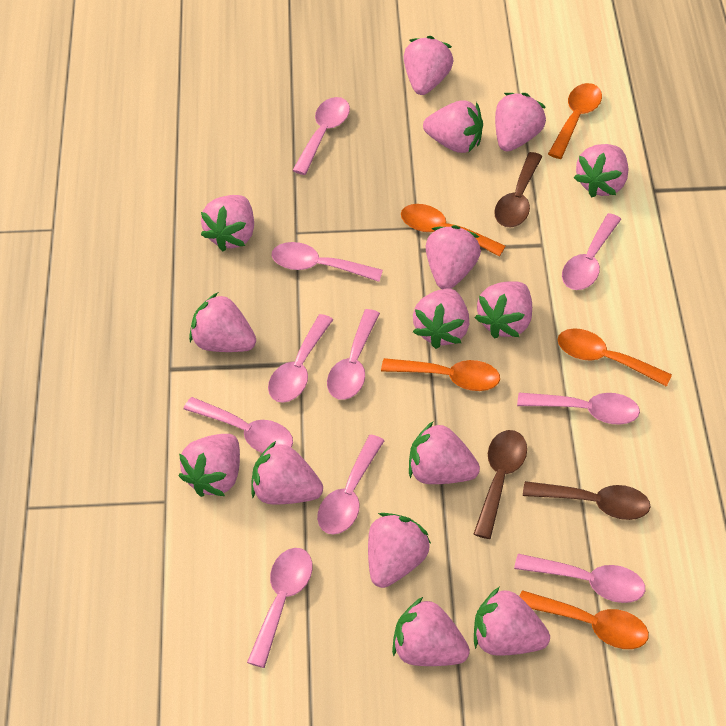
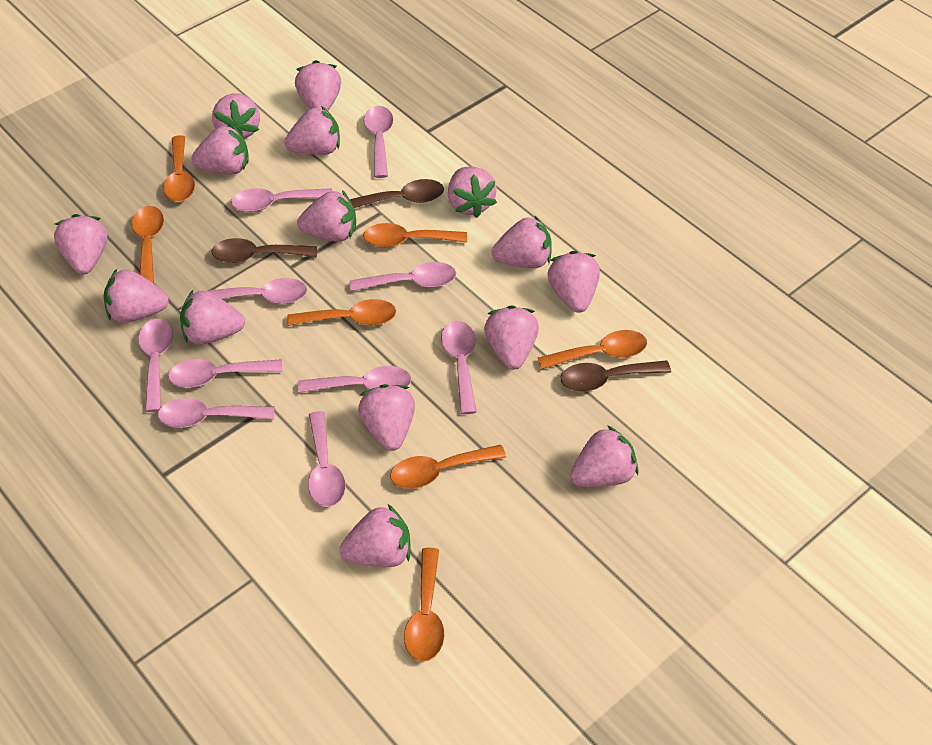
orange spoon: 5 -> 7

